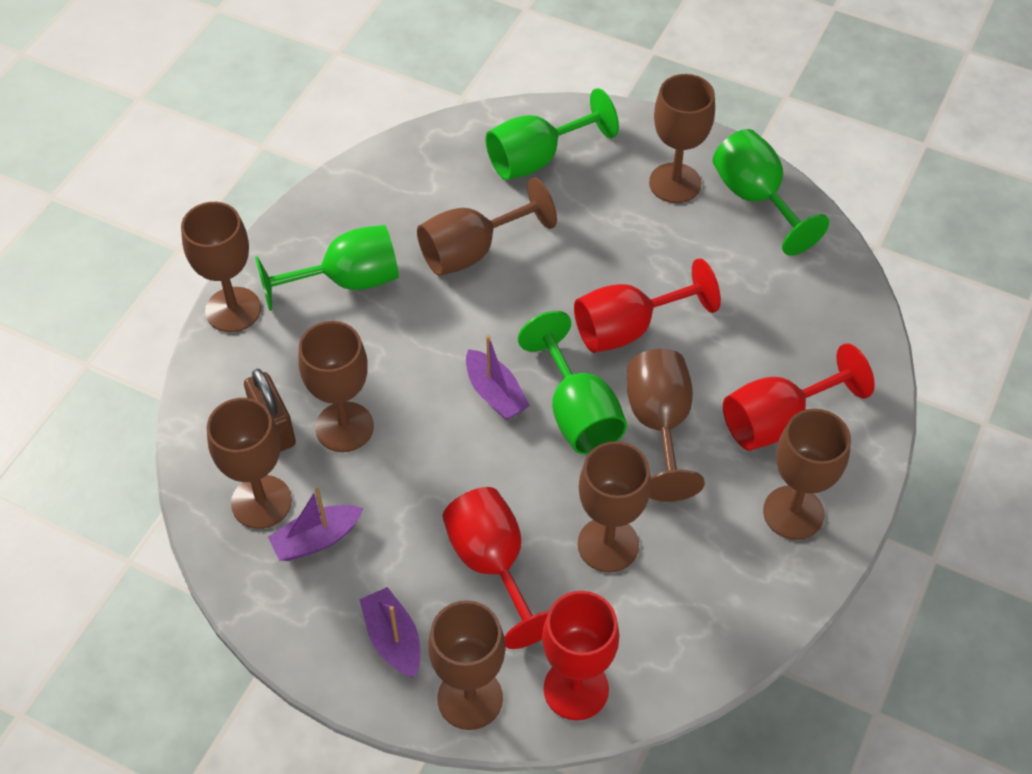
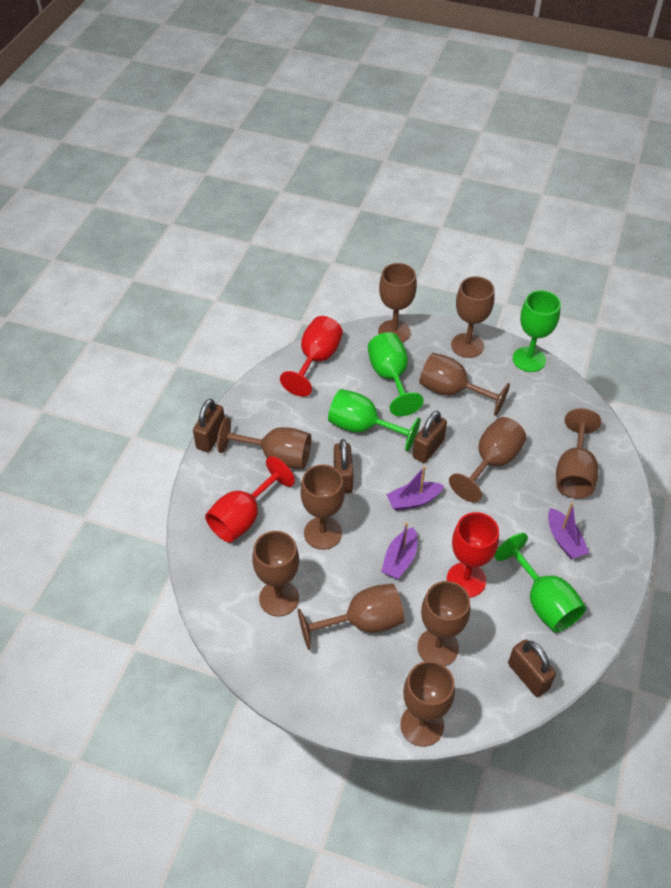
brown goblet: 9 -> 11
brown padlock: 1 -> 4
red goblet: 4 -> 3

